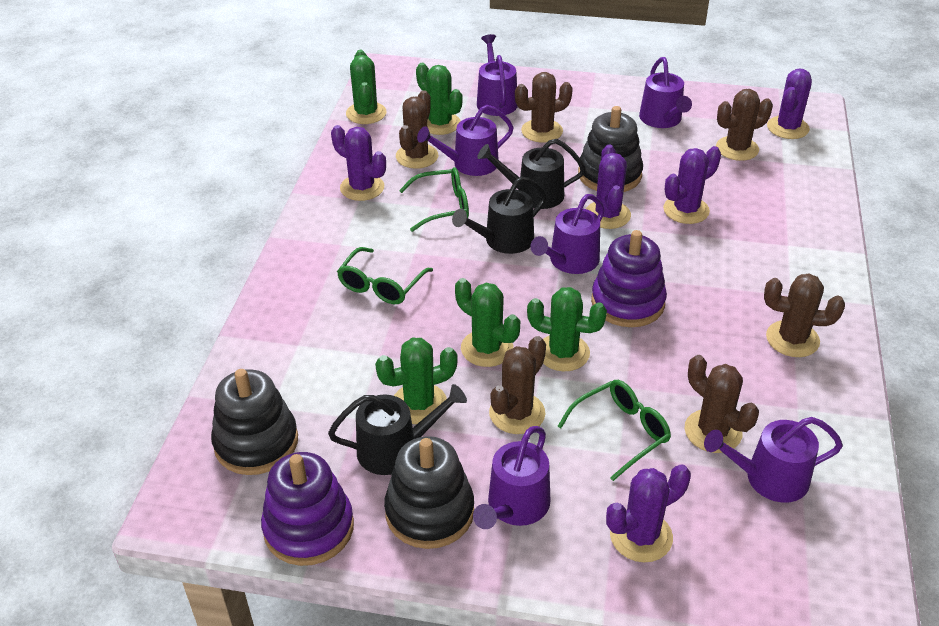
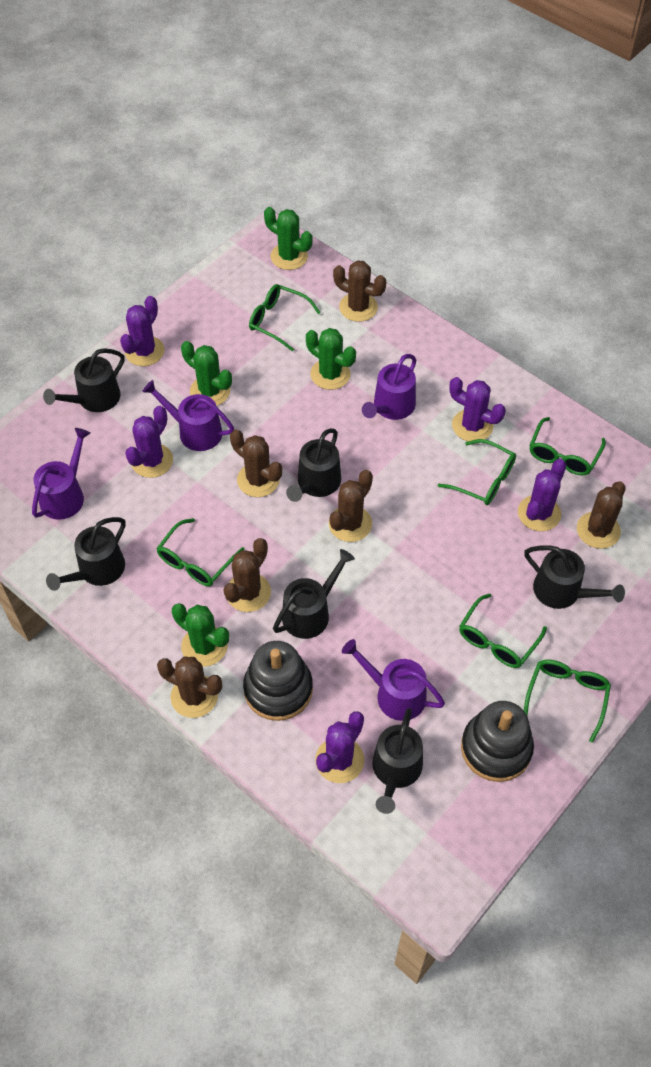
black stacking toy: 3 -> 2
black watering can: 3 -> 6
green cactus: 5 -> 4
green glasses: 3 -> 6
purple stacking toy: 2 -> 0
purple watering can: 6 -> 4

